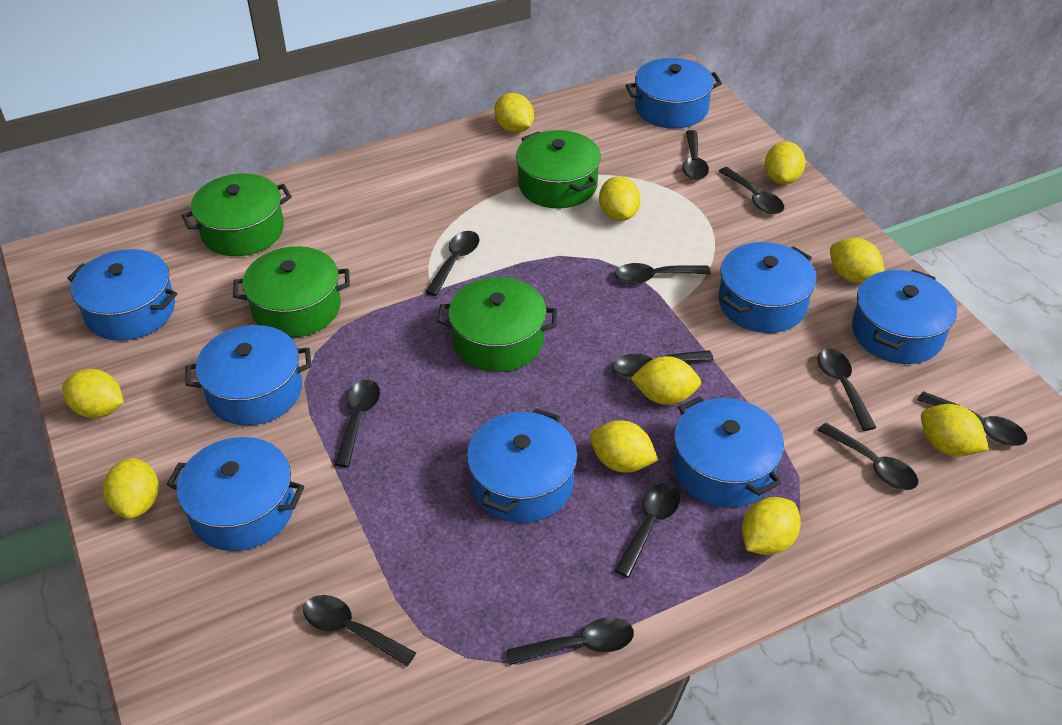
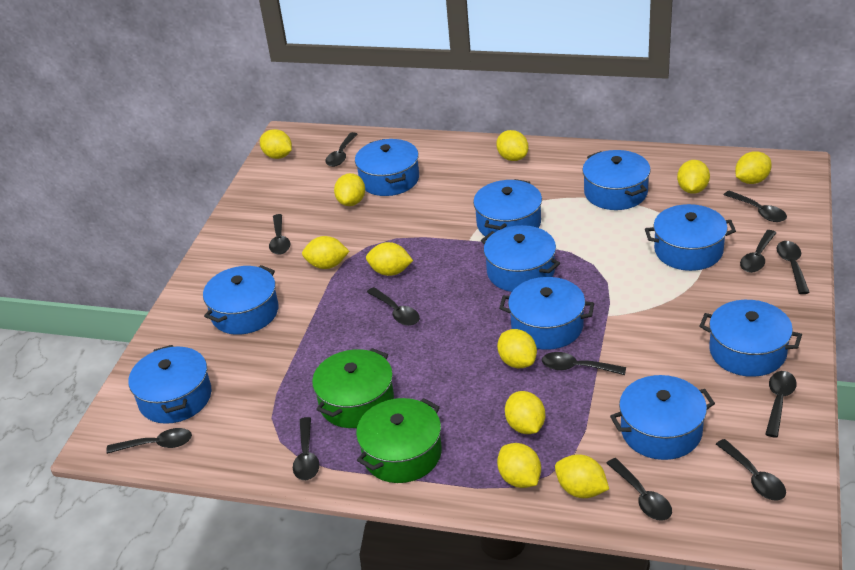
blue pot: 8 -> 10
green pot: 4 -> 2
yellow lemon: 10 -> 11

